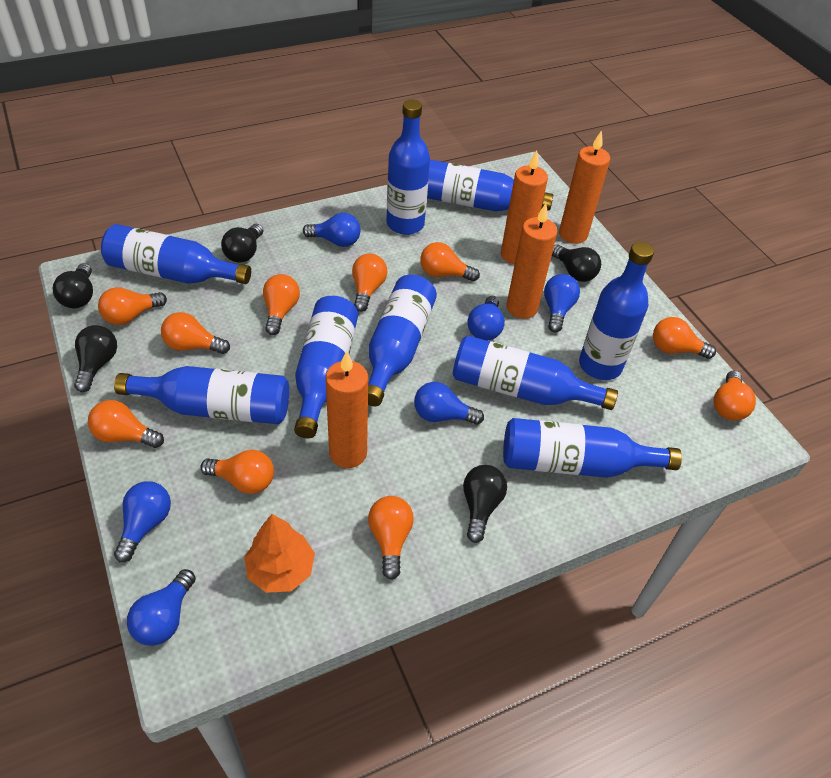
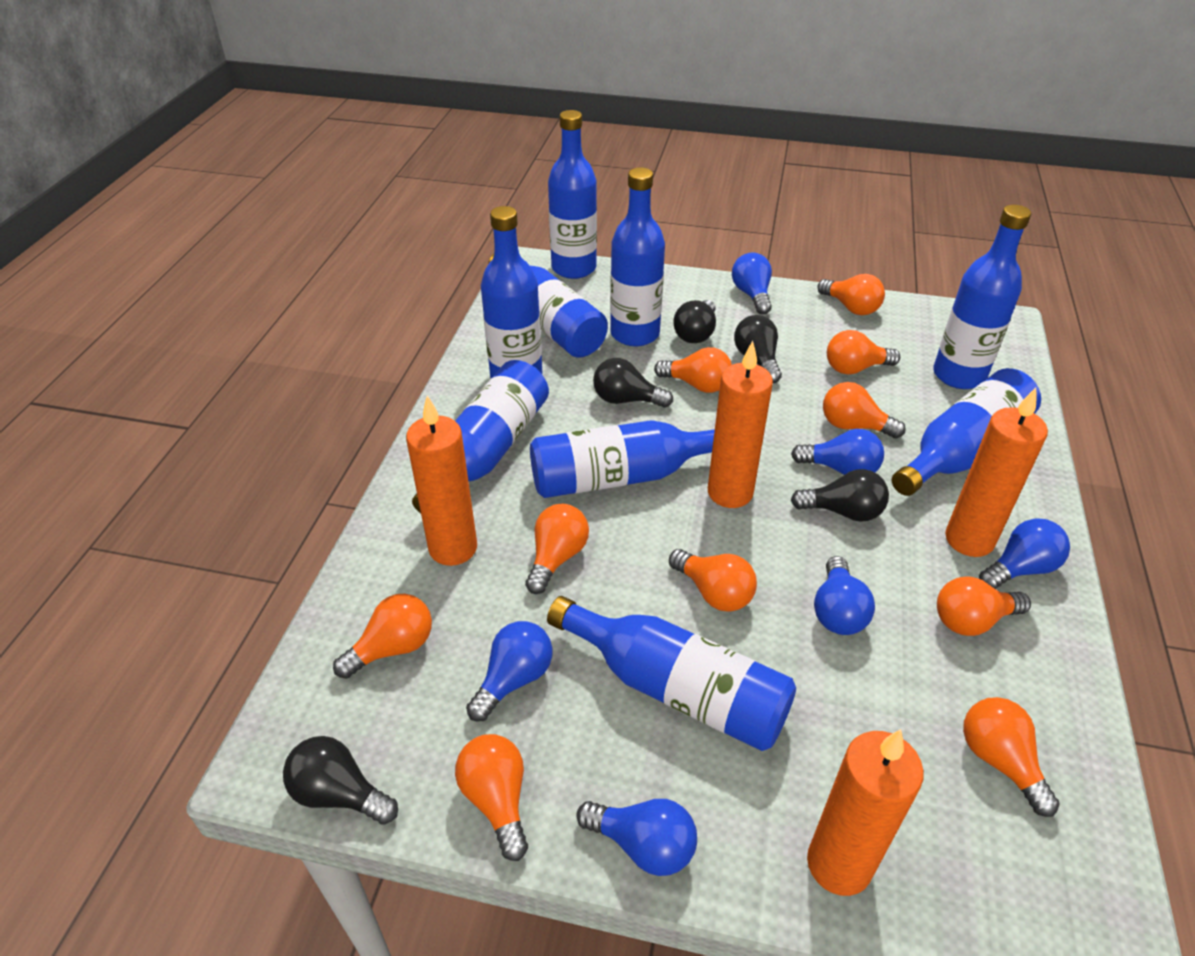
orange tree: 1 -> 0

